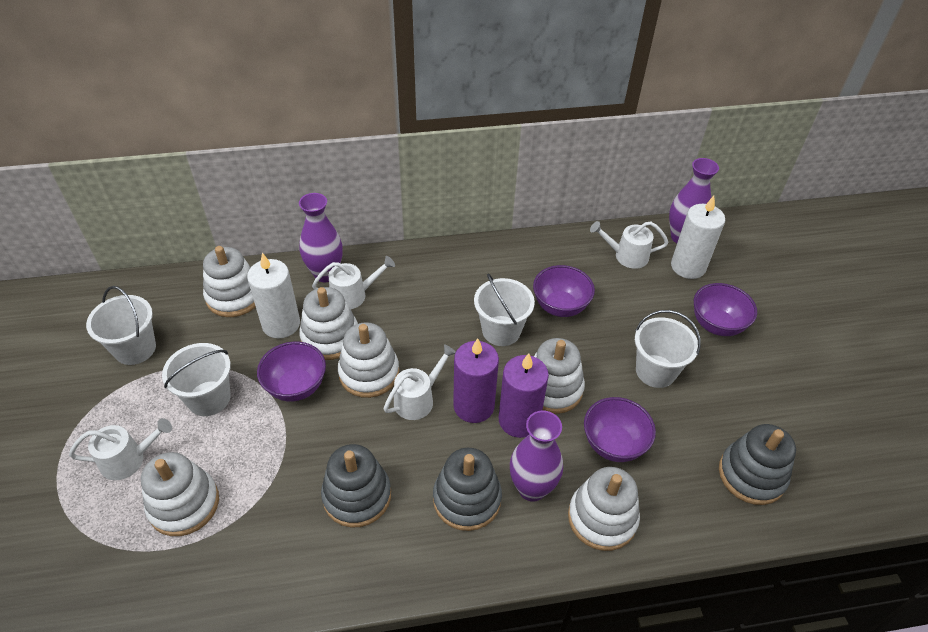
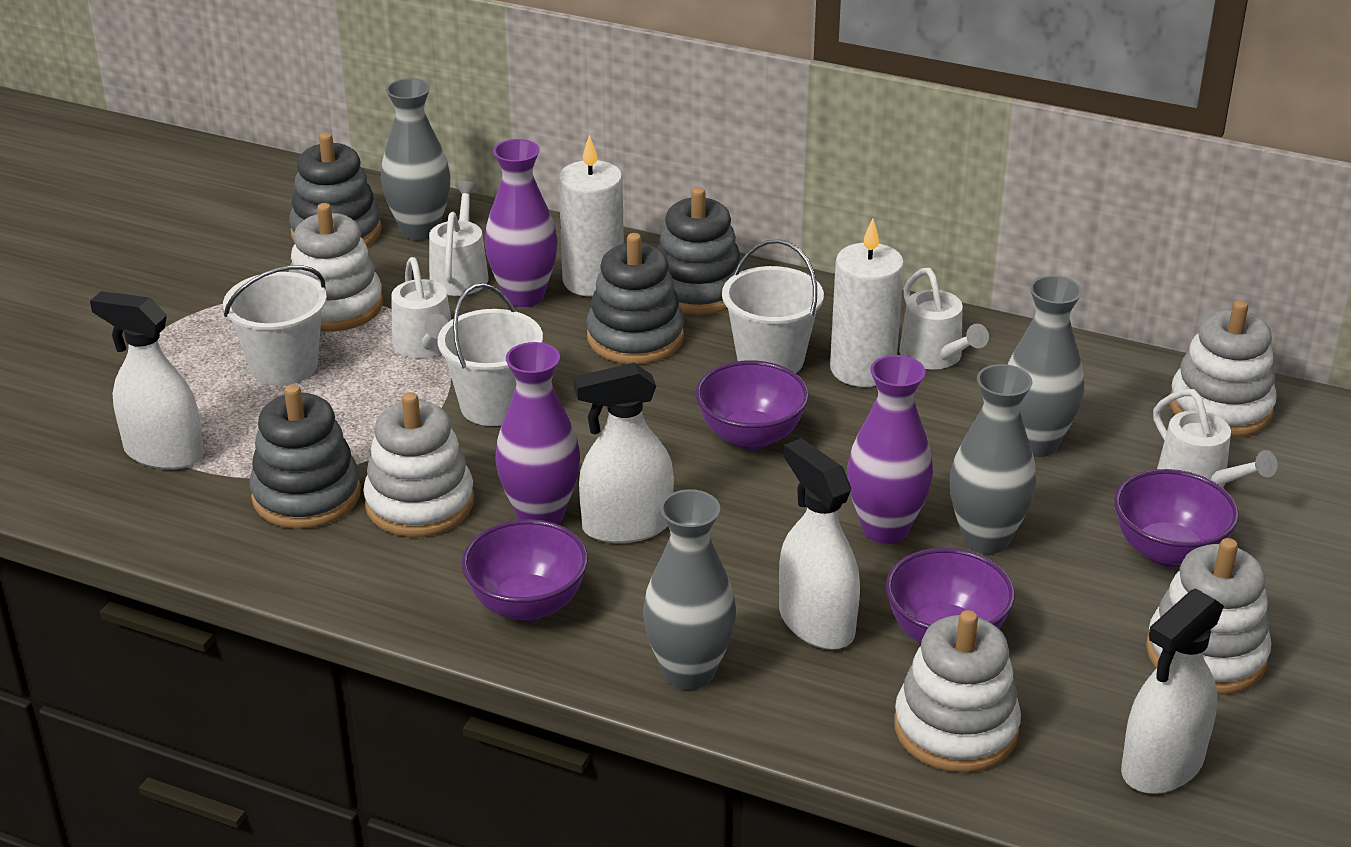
grey stacking toy: 3 -> 4
grey vase: 0 -> 4
purple candle: 2 -> 0
white bucket: 4 -> 3
white spray bottle: 0 -> 4
white stacking toy: 6 -> 5

